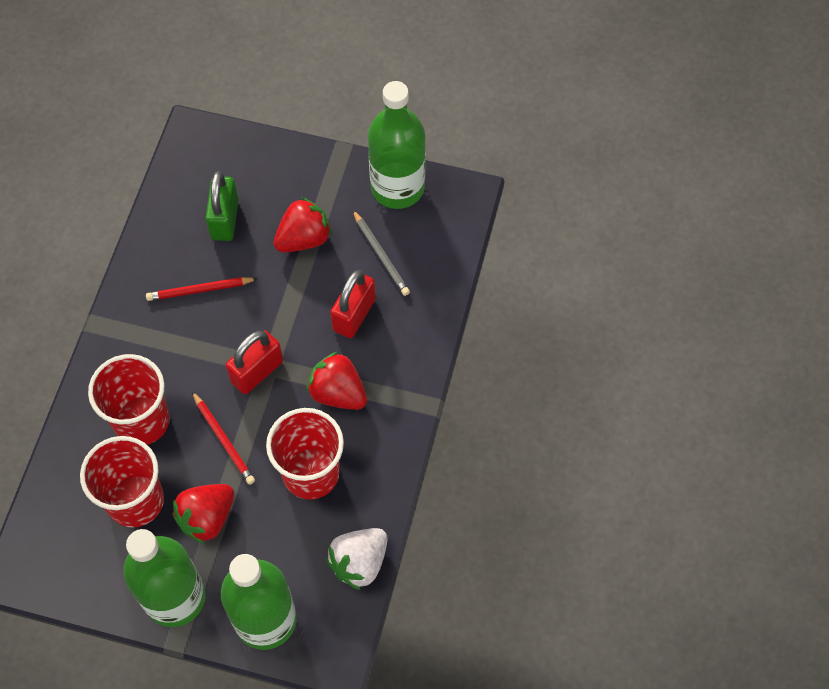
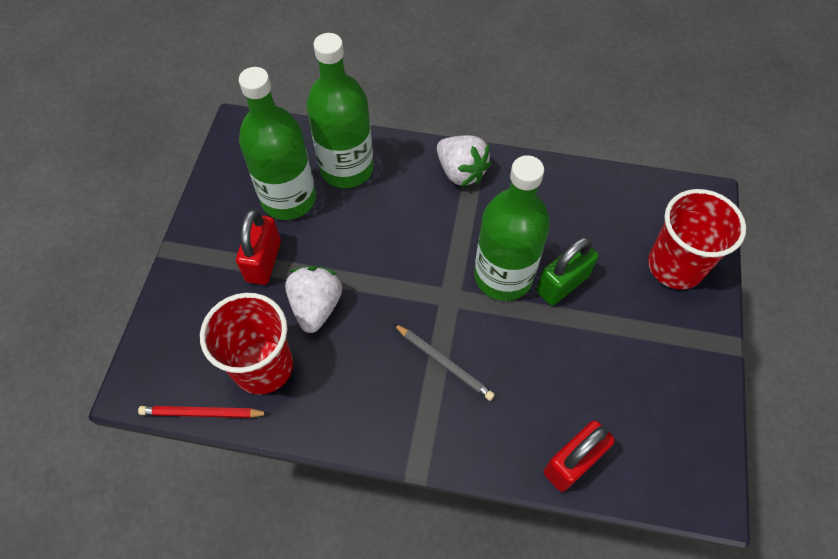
red cup: 3 -> 2
red pencil: 2 -> 1
red strawberry: 3 -> 0
white strawberry: 1 -> 2

